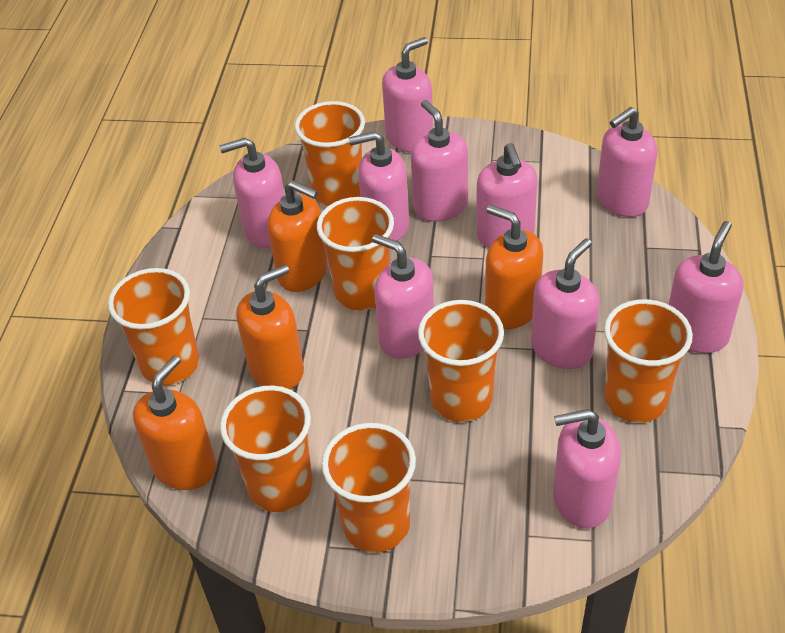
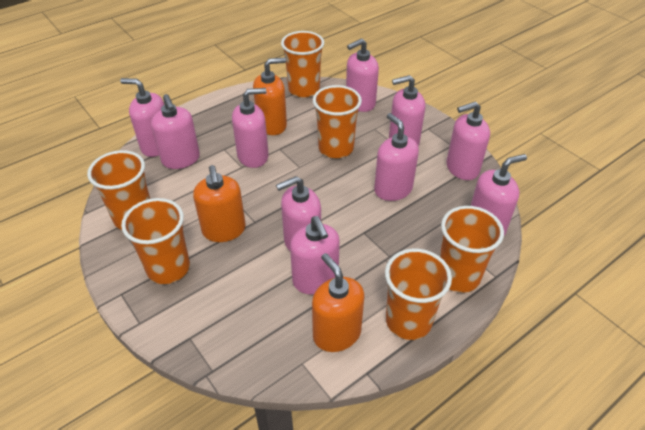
orange cup: 7 -> 6
orange soap dispenser: 4 -> 3

